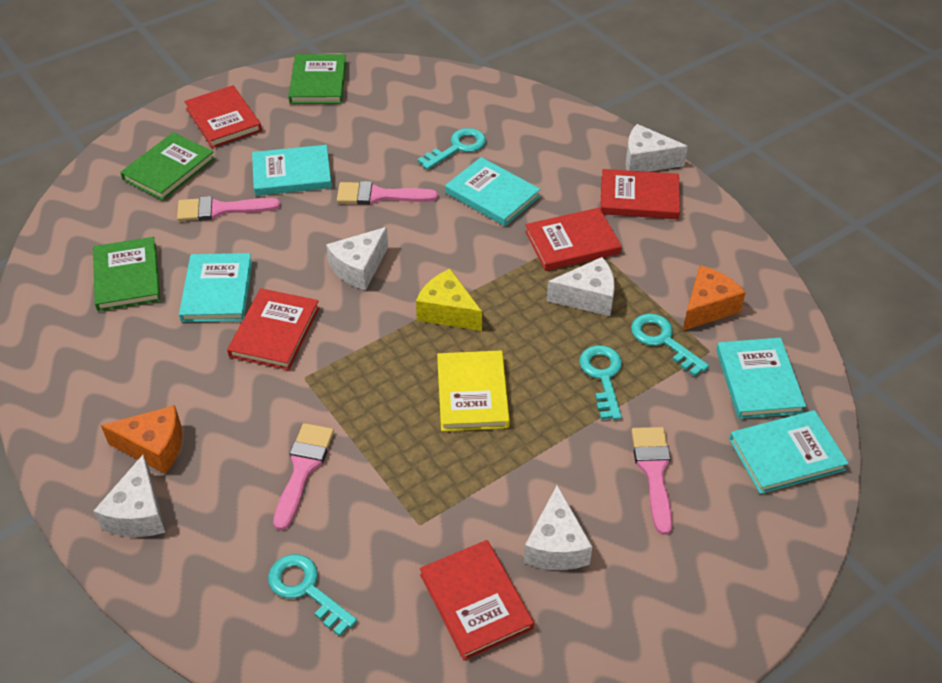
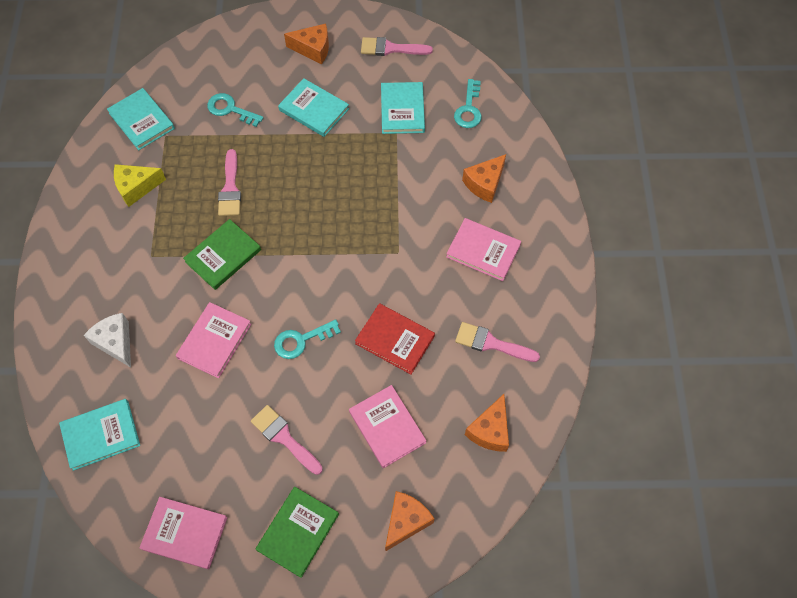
green book: 3 -> 2
orange cheese: 2 -> 4
pink book: 0 -> 4
red book: 5 -> 1
turquoise book: 5 -> 4
turquoise key: 4 -> 3
white cheese: 5 -> 1
yellow book: 1 -> 0

